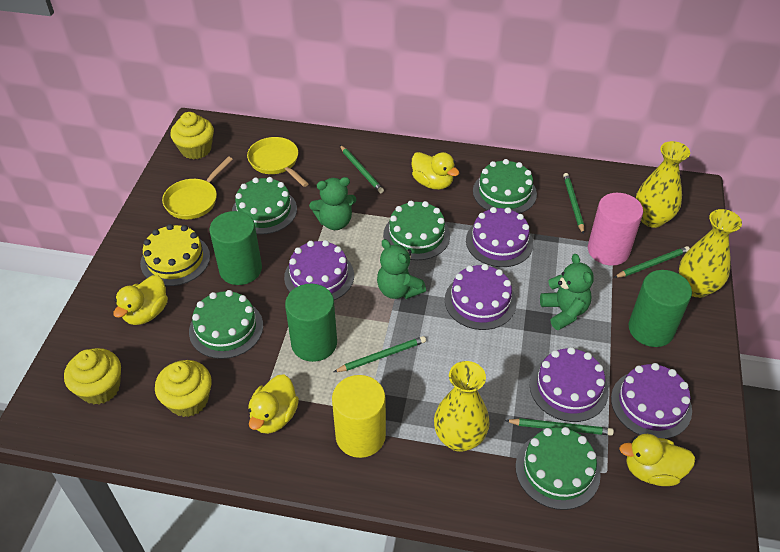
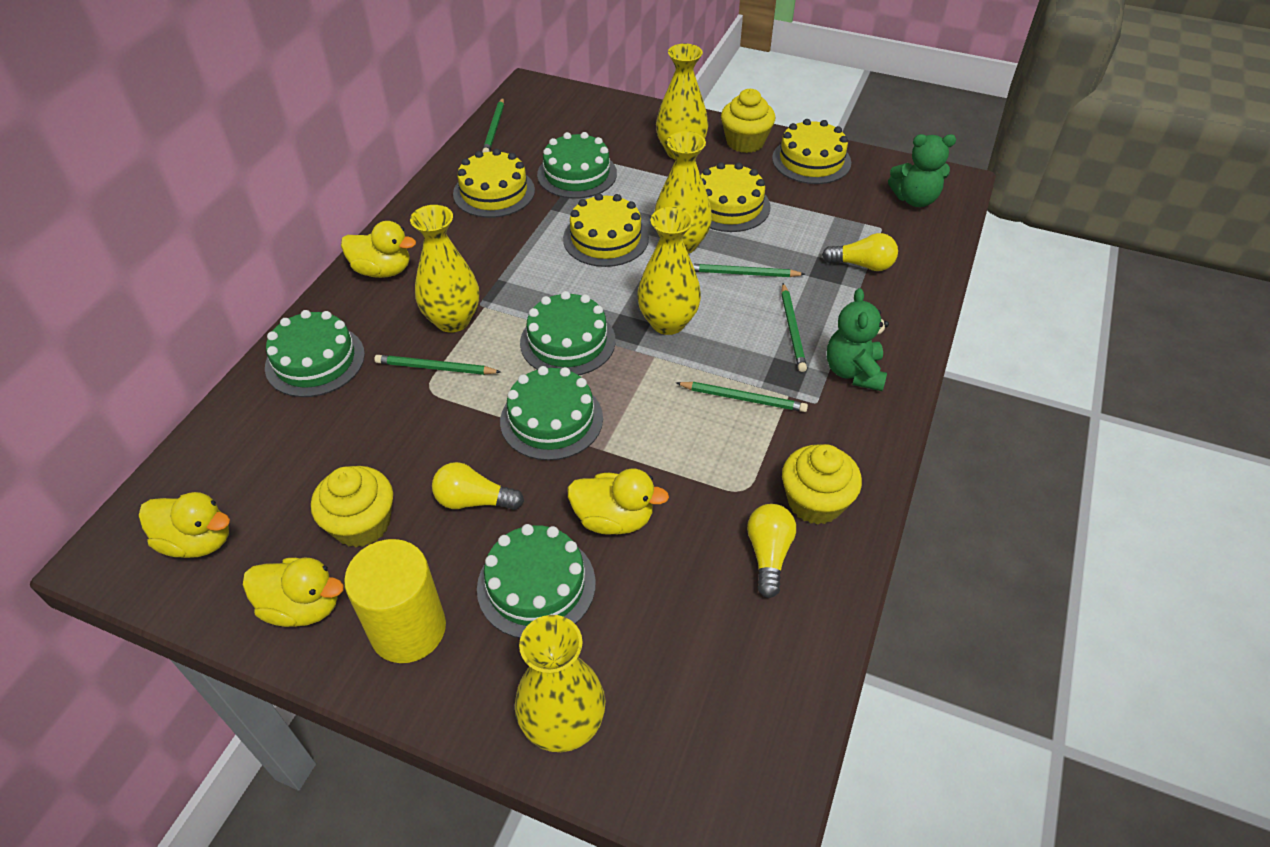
green cylinder: 3 -> 0
green teddy bear: 3 -> 2
pink cylinder: 1 -> 0
purple cake: 5 -> 0
yellow cake: 1 -> 4
yellow light bulb: 0 -> 3
yellow pan: 2 -> 0
yellow vase: 3 -> 5

